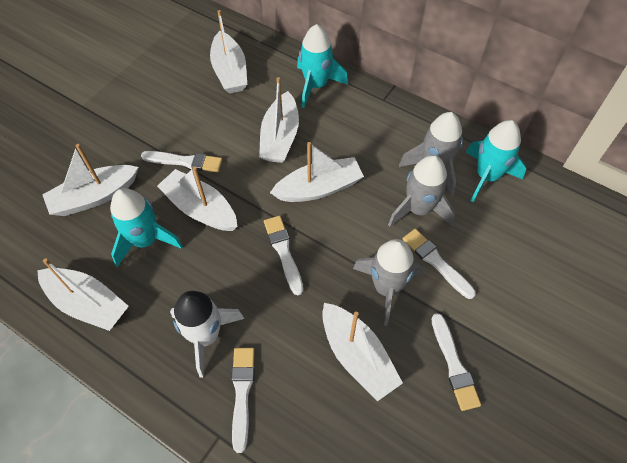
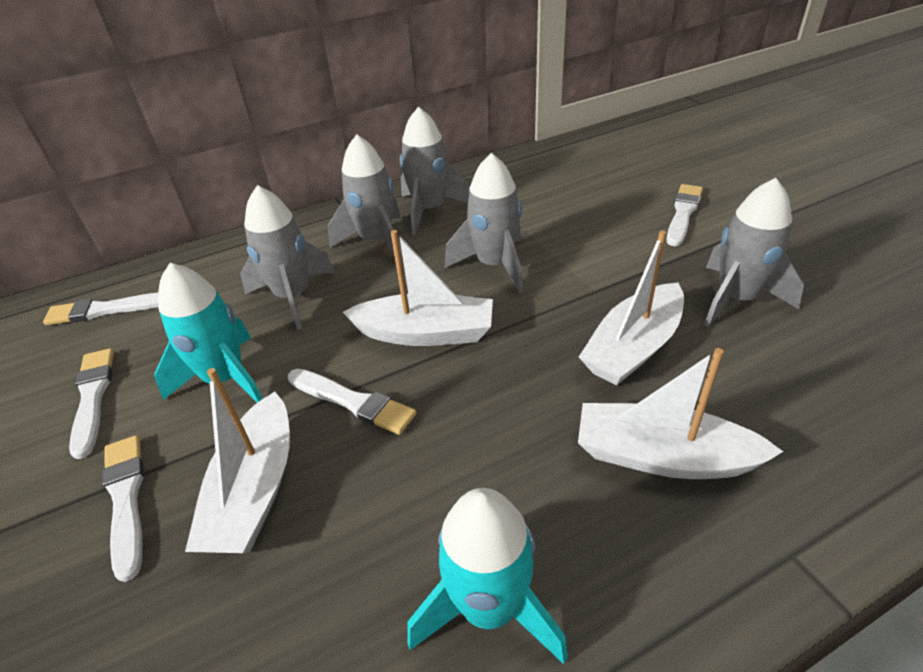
grey rocket: 3 -> 5
turquoise rocket: 3 -> 2
white boat: 7 -> 4
white rocket: 1 -> 0

